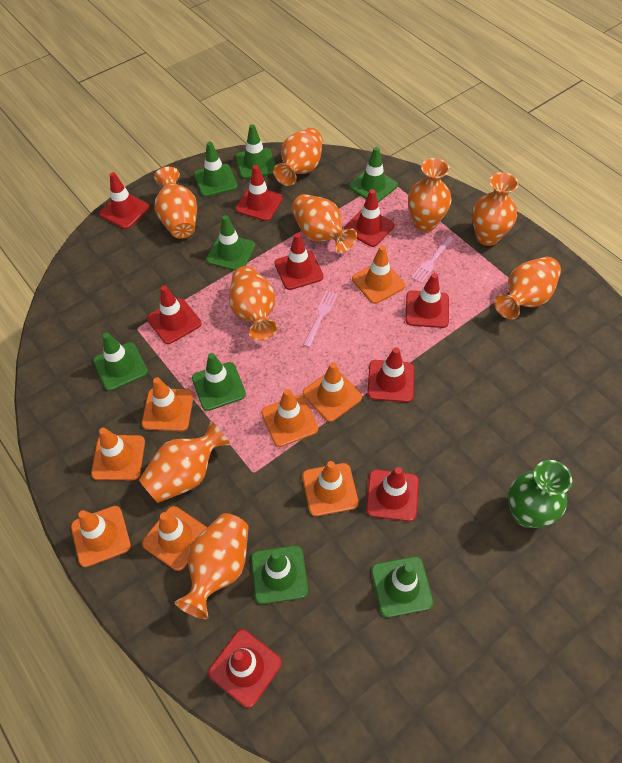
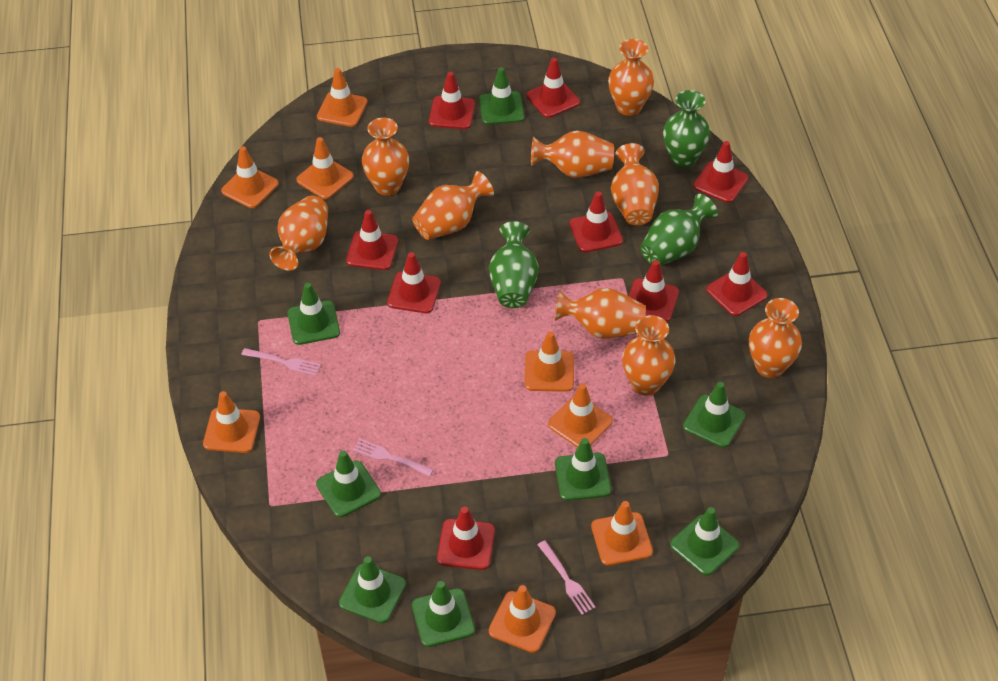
green vase: 1 -> 3
pink fork: 2 -> 3

